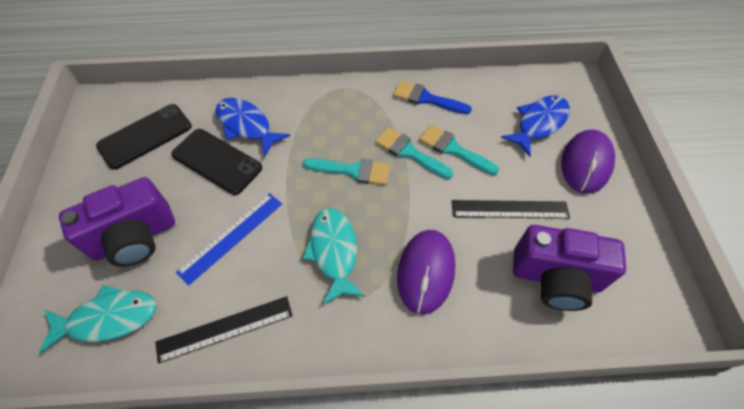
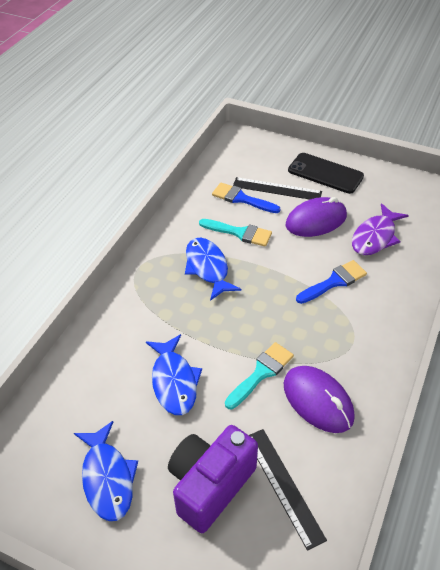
black phone: 2 -> 1
blue brush: 1 -> 2
blue fish: 2 -> 3
blue ruler: 1 -> 0
purple camera: 2 -> 1
purple fish: 0 -> 1
turquoise brush: 3 -> 2
turquoise fish: 2 -> 0

